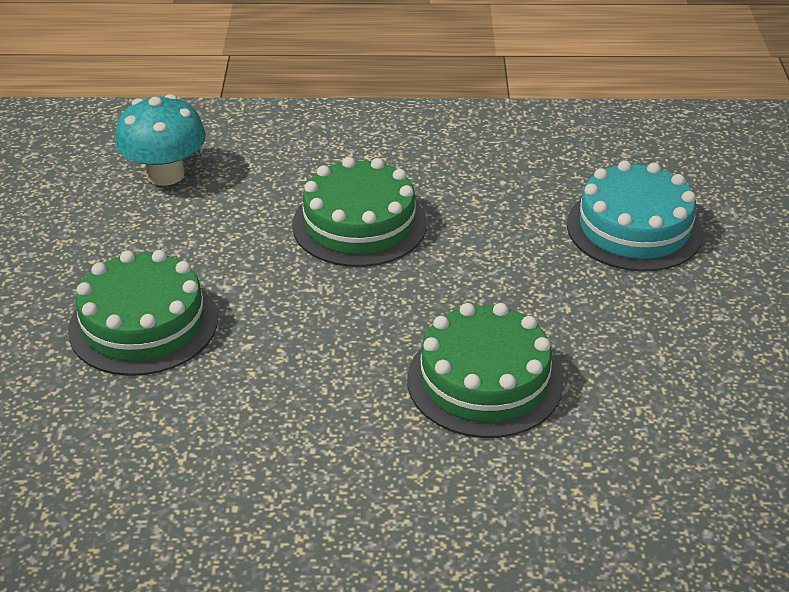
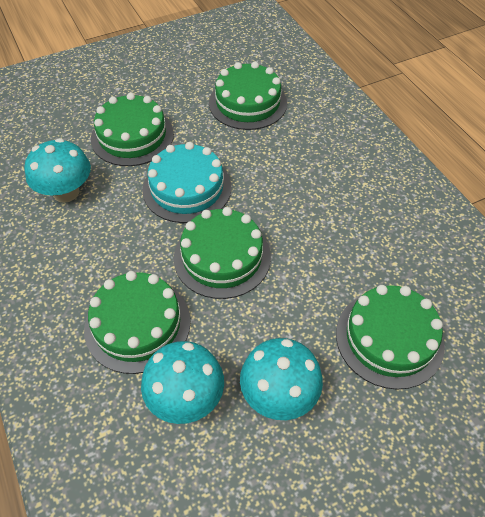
green cake: 3 -> 5
turquoise mushroom: 1 -> 3

